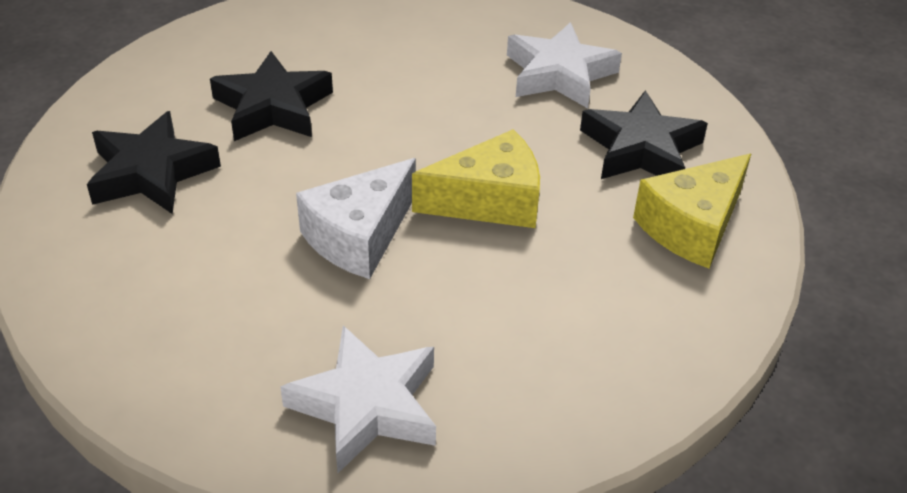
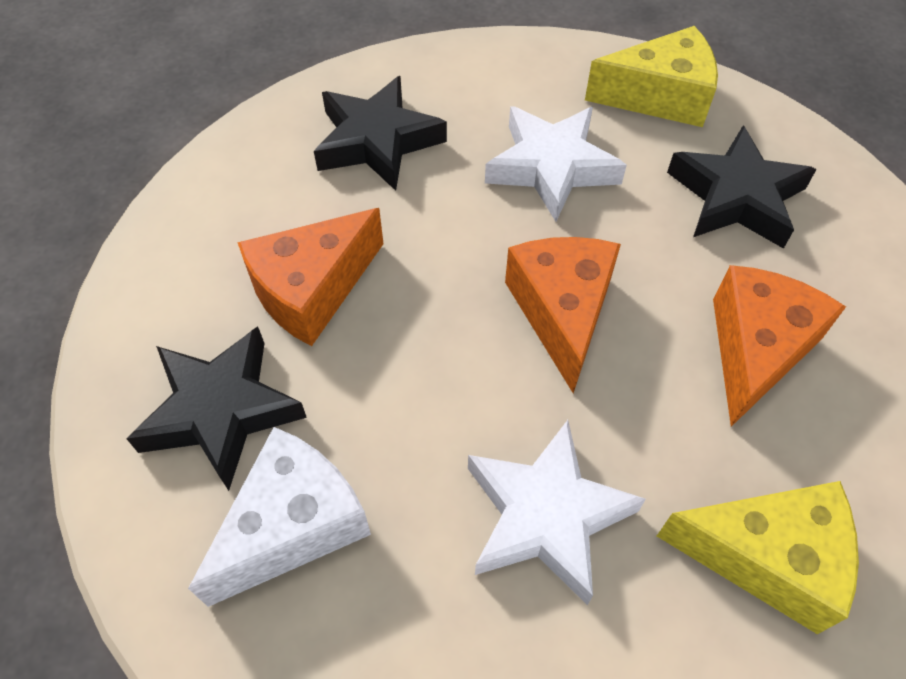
orange cheese: 0 -> 3

